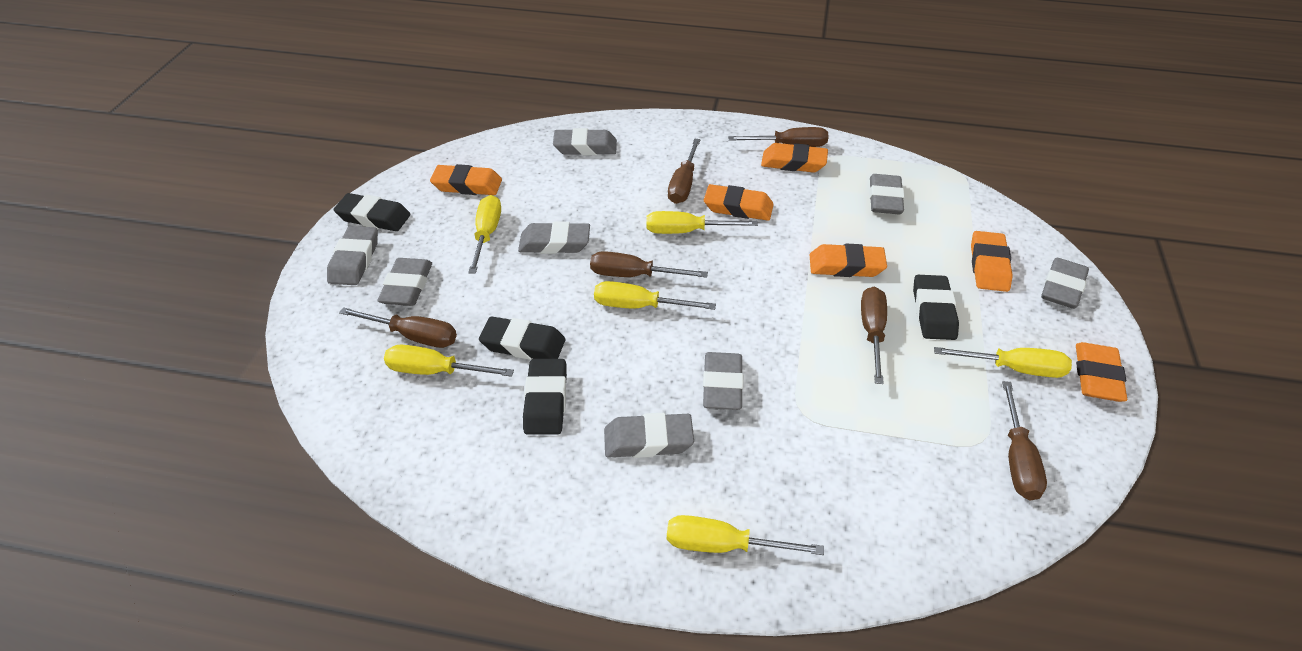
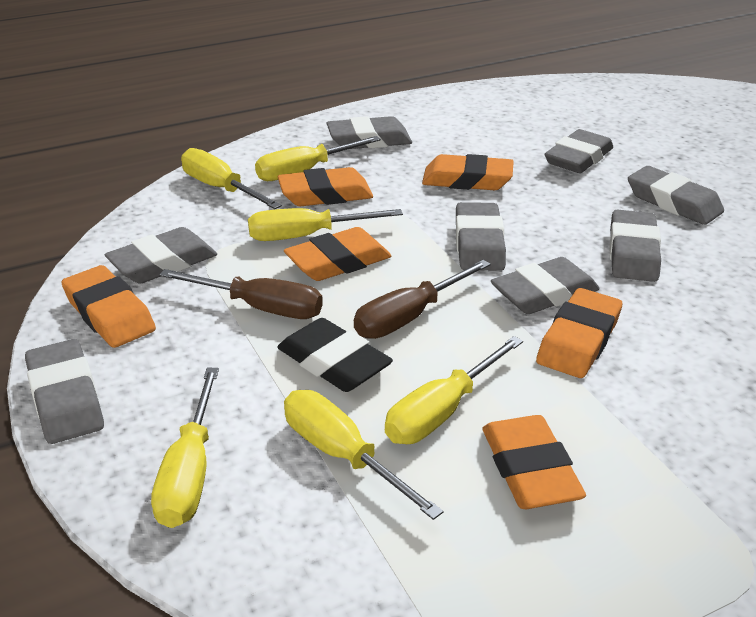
black eraser: 4 -> 1
brown screwdriver: 6 -> 2

